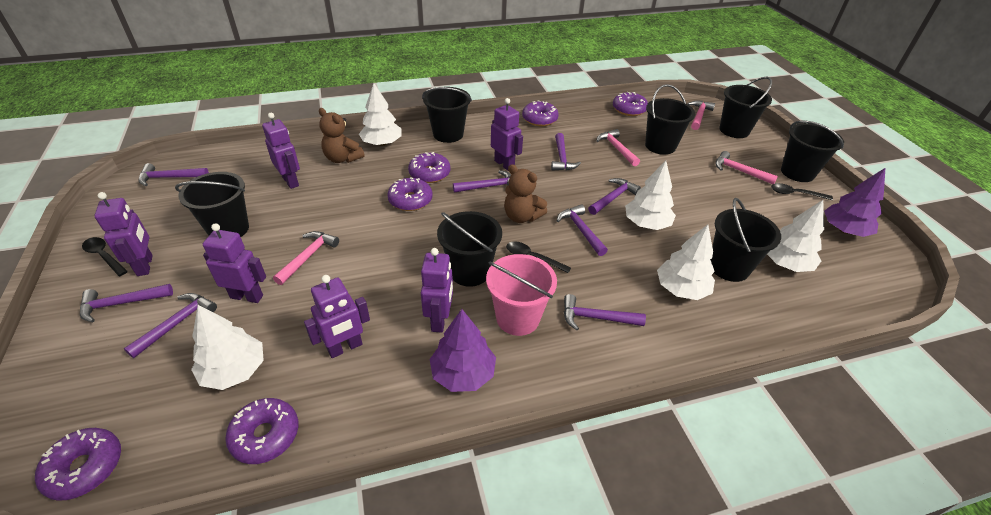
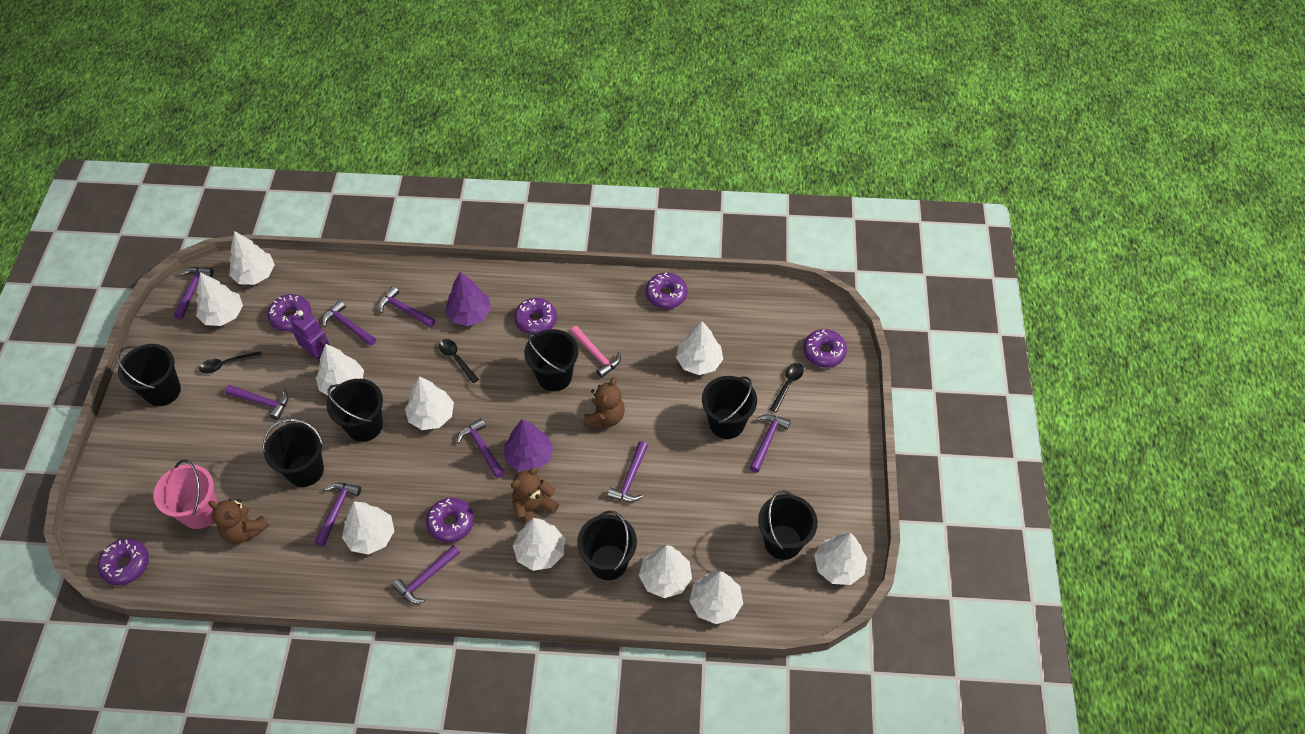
brown teddy bear: 2 -> 3
pink hammer: 4 -> 1
purple hammer: 8 -> 9
purple robot: 6 -> 1
white tree: 5 -> 10

